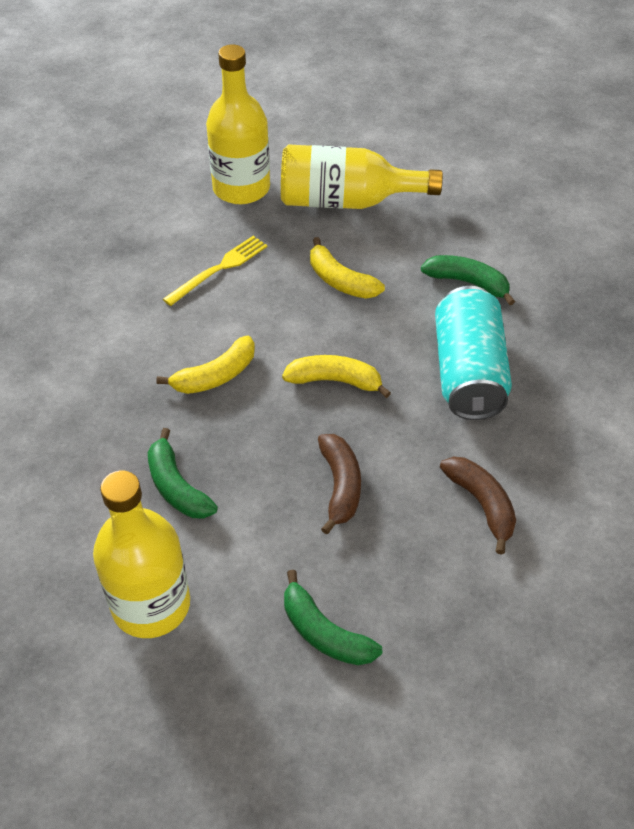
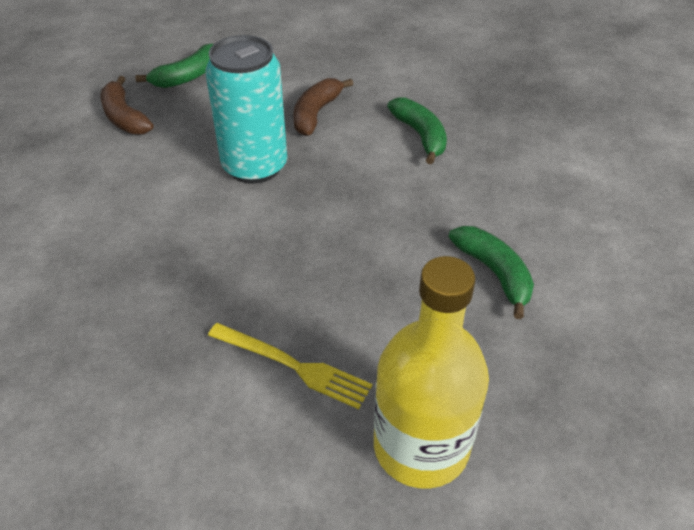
yellow banana: 3 -> 0
yellow bottle: 3 -> 1

